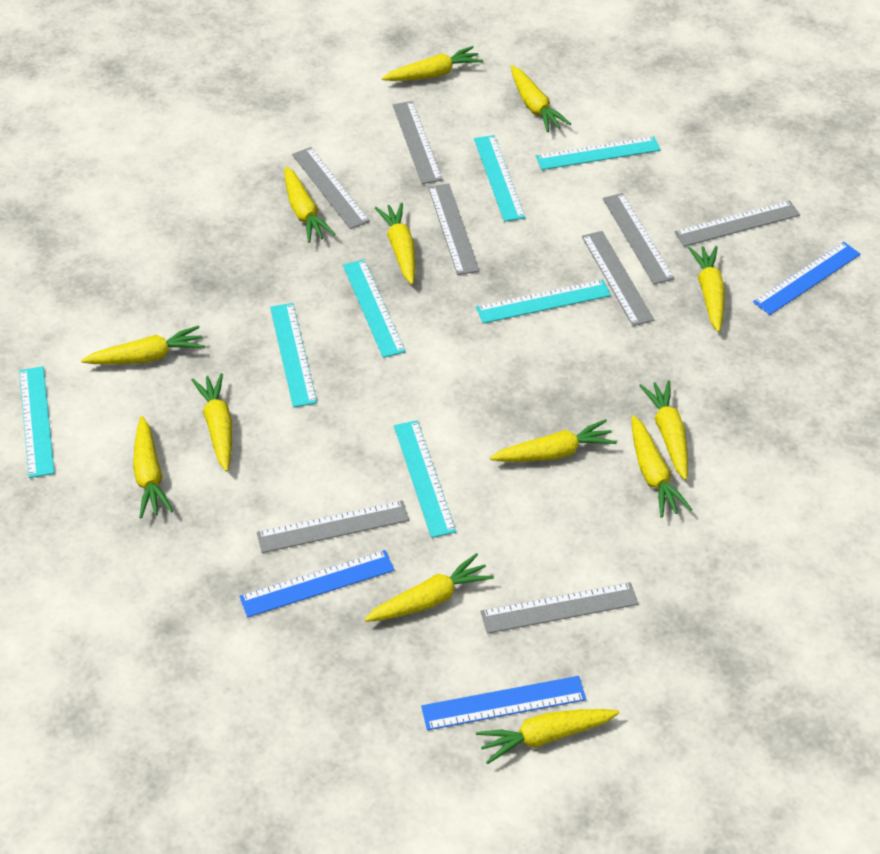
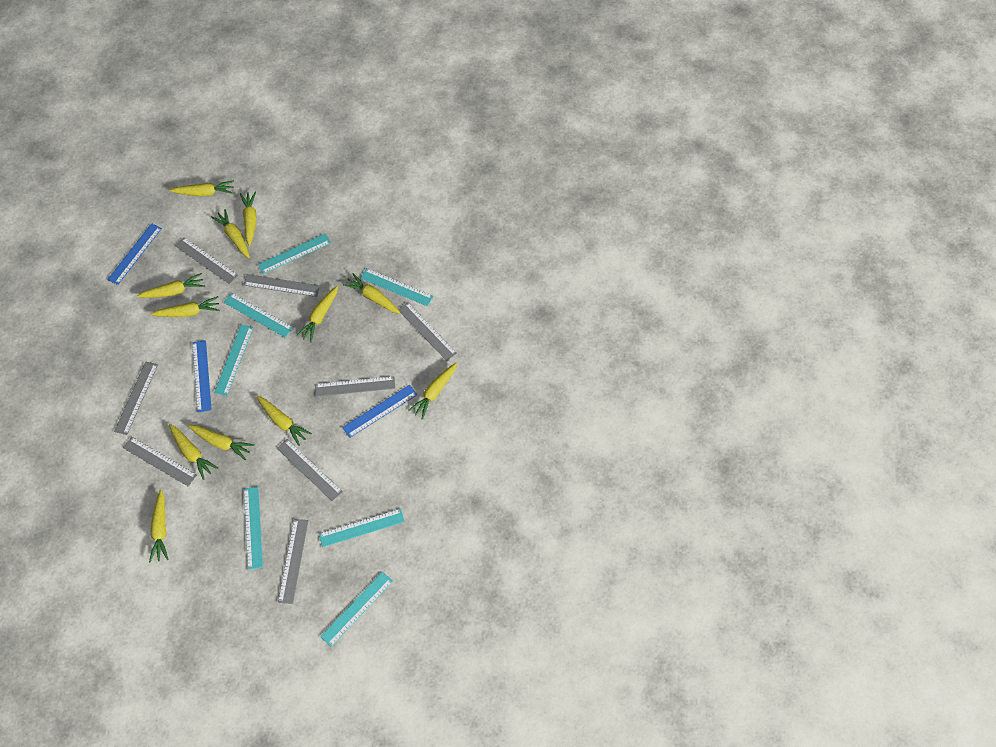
yellow carrot: 13 -> 12

